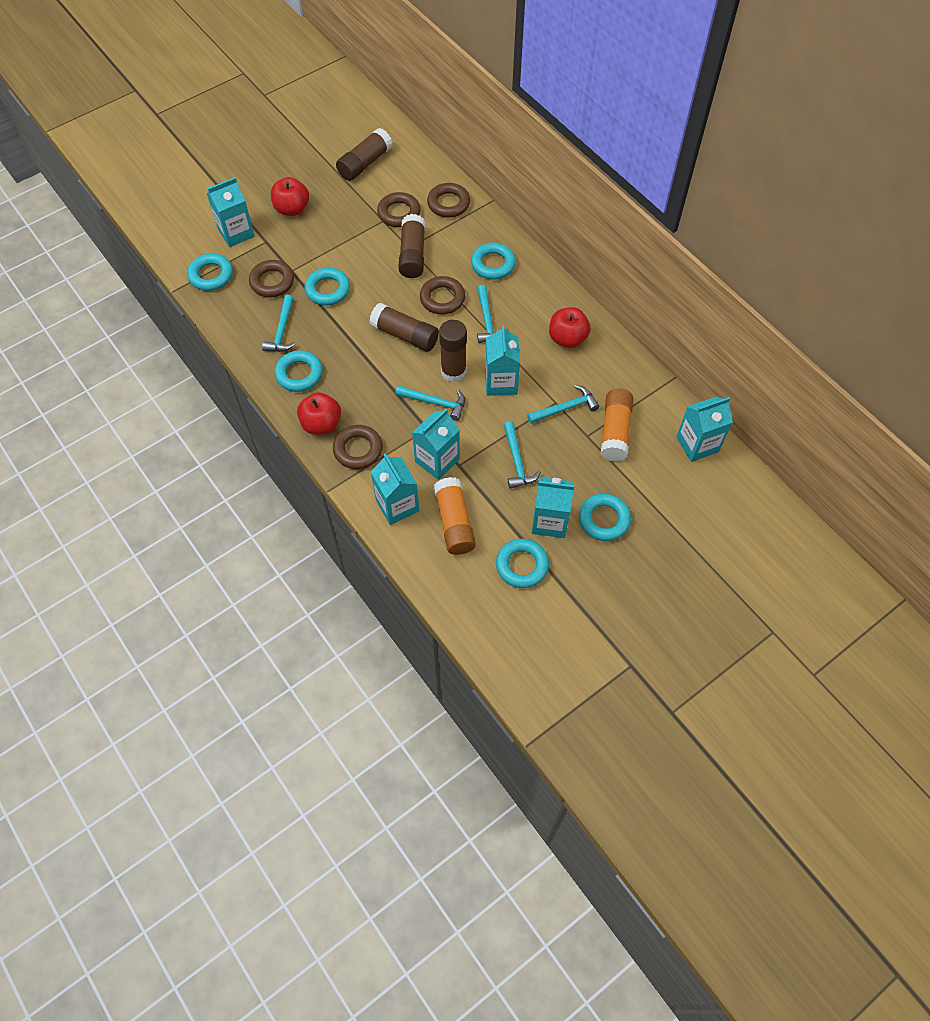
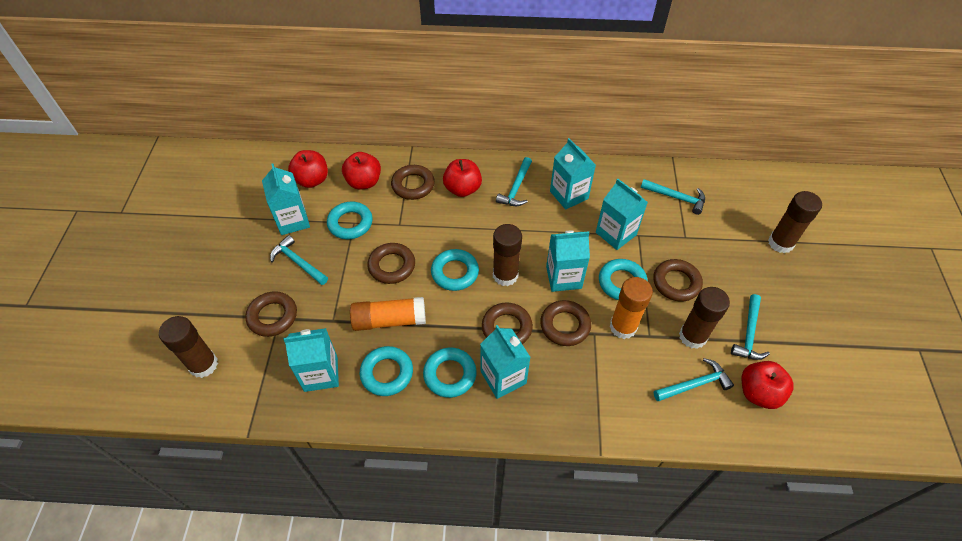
brown ring: 5 -> 6
red apple: 3 -> 4
turquoise ring: 6 -> 5

